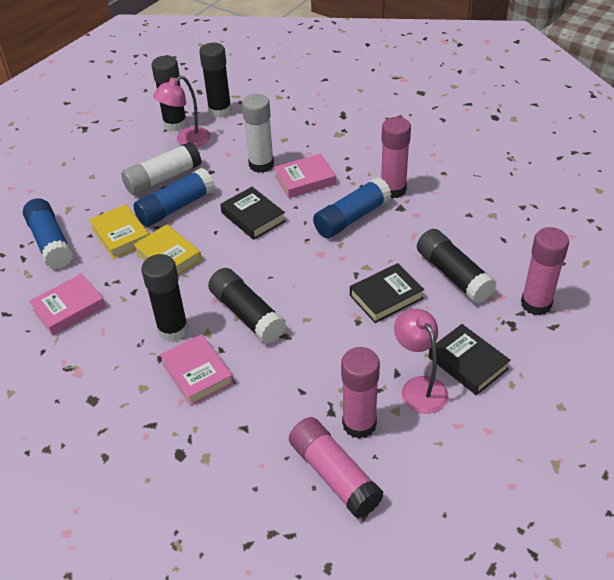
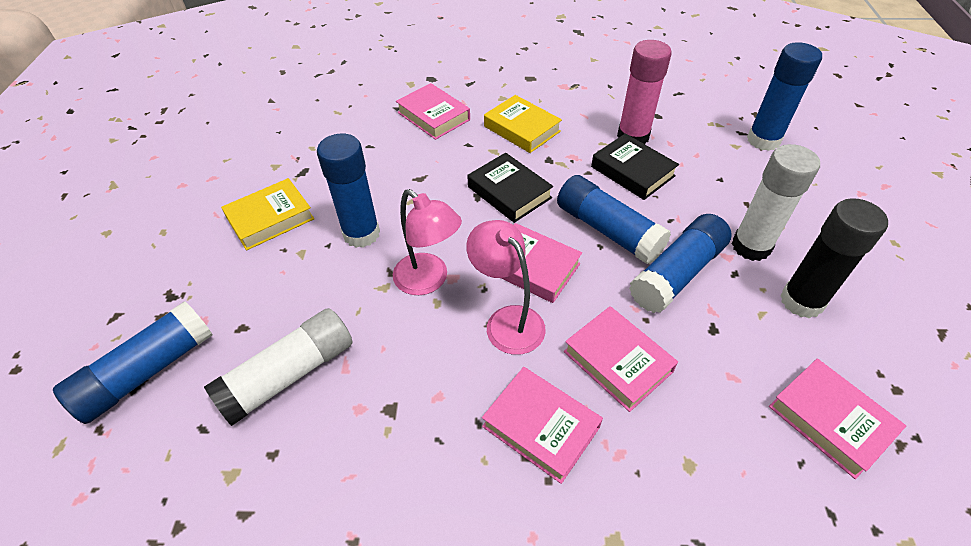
black book: 3 -> 2
black glue stick: 5 -> 1
blue glue stick: 3 -> 5
pink book: 3 -> 5
pink glue stick: 4 -> 1

